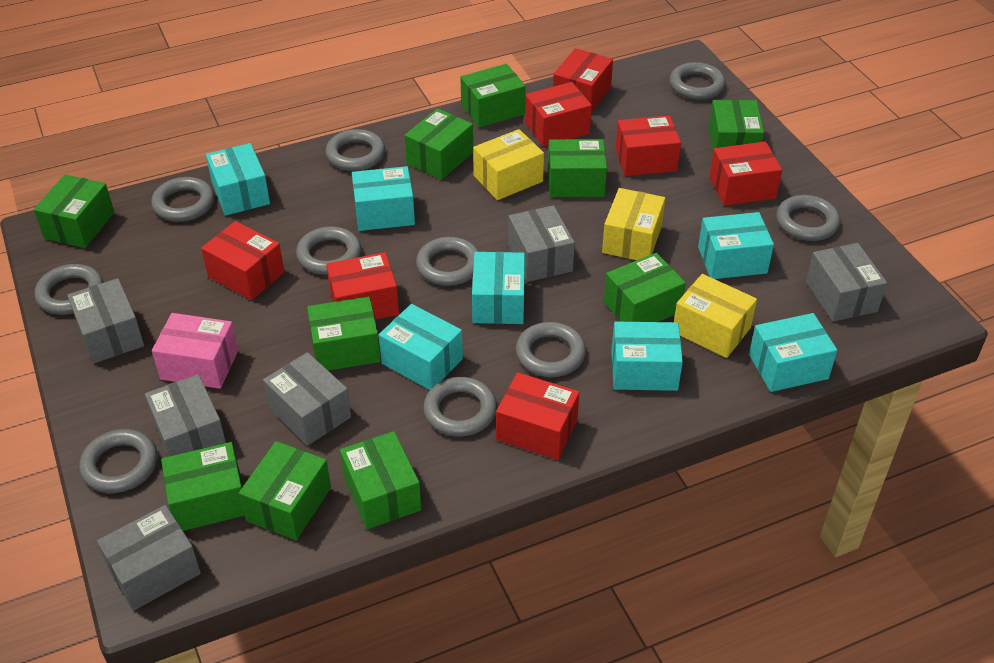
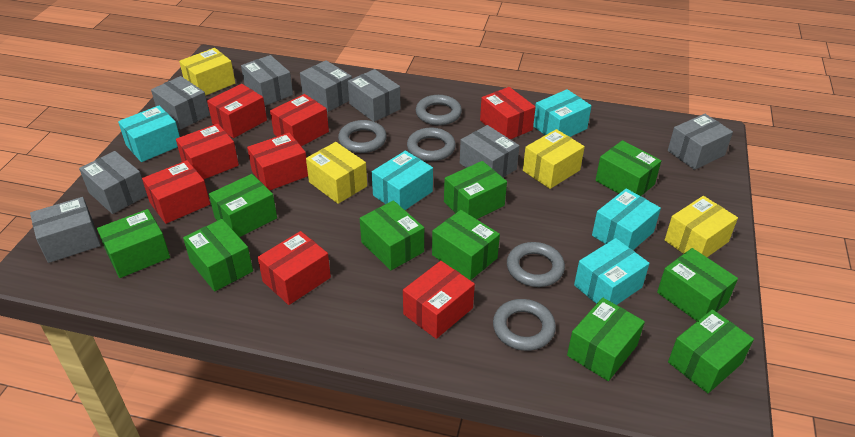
grey box: 6 -> 8
grey ring: 10 -> 5
pink box: 1 -> 0
red box: 7 -> 8
turquoise box: 7 -> 5
yellow box: 3 -> 4

